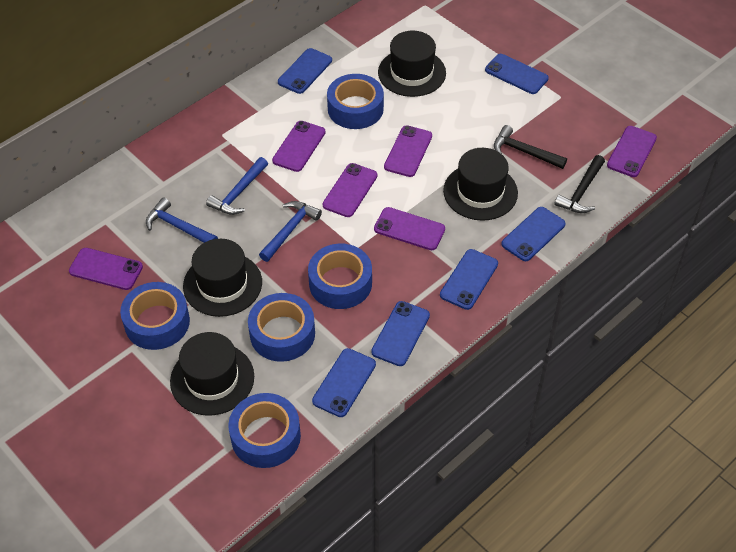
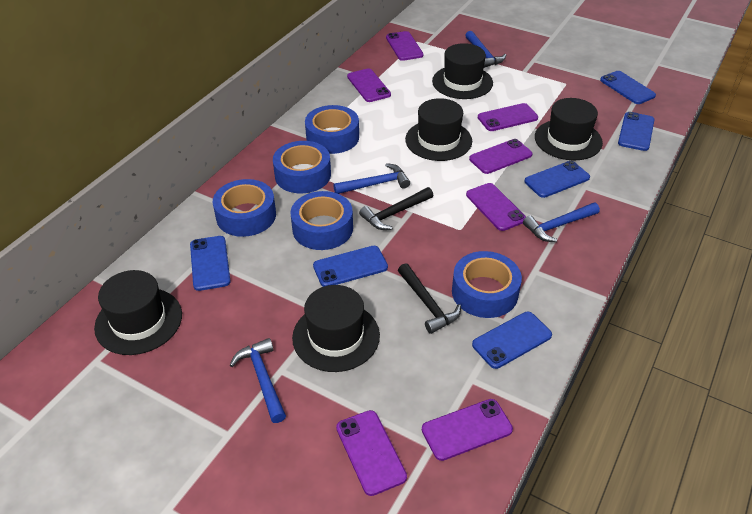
black hat: 4 -> 5
blue hammer: 3 -> 4
purple phone: 6 -> 7

